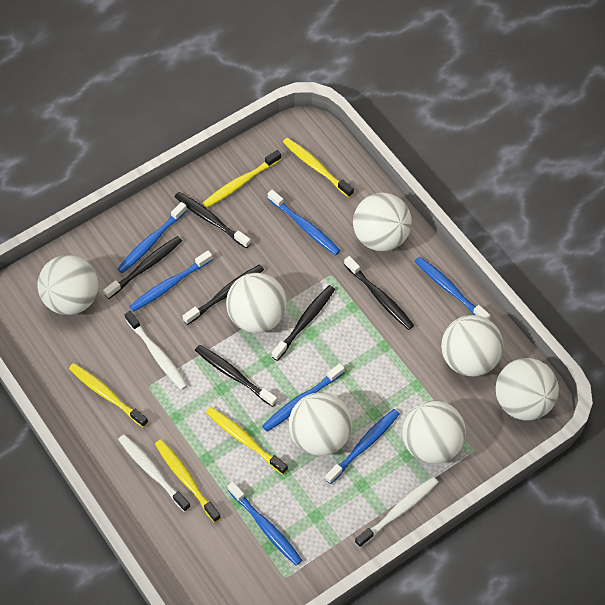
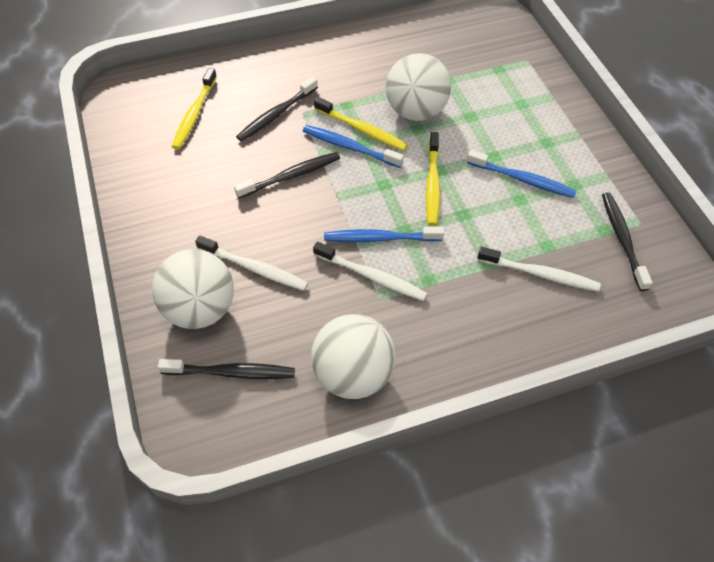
black toothbrush: 6 -> 4
blue toothbrush: 7 -> 3
white ball: 7 -> 3
yellow toothbrush: 5 -> 3

